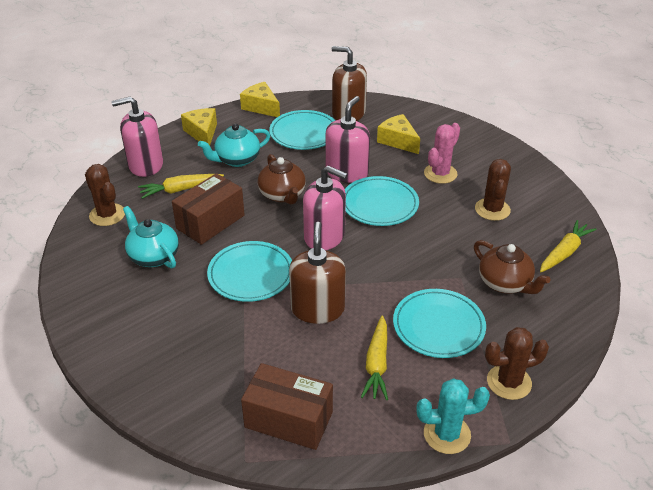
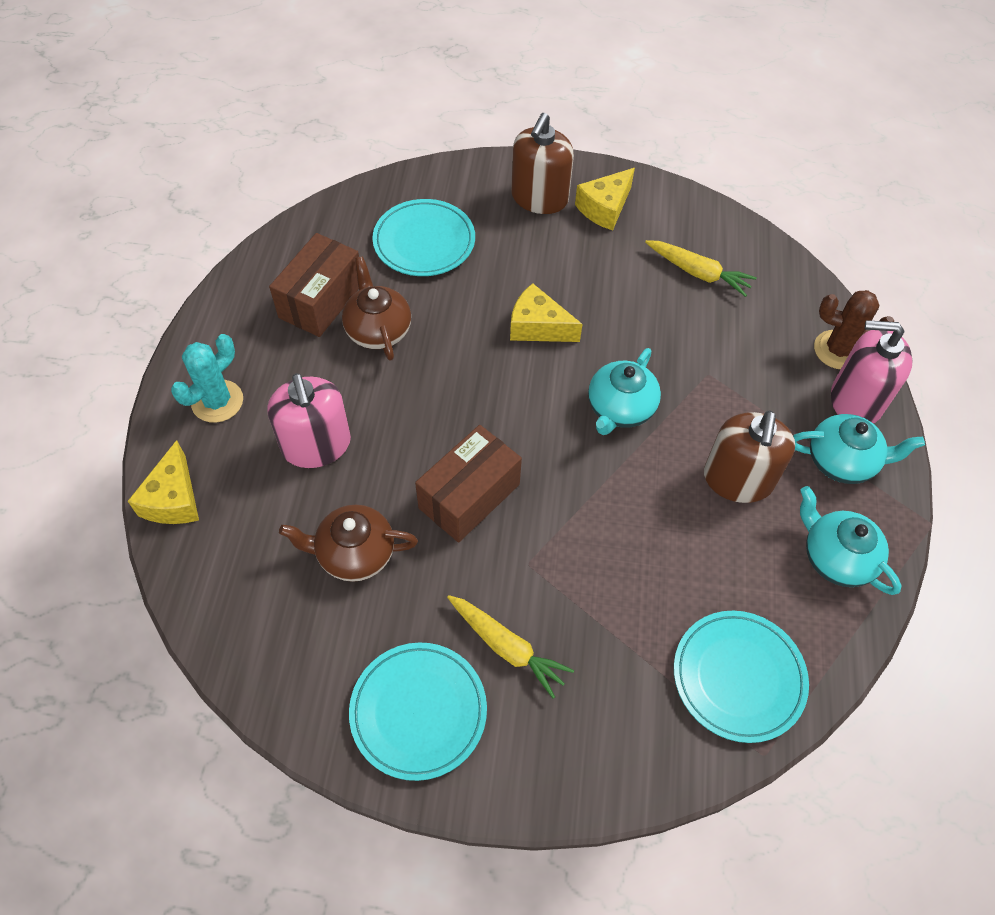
brown cactus: 3 -> 1
pink cactus: 1 -> 0
pink soap dispenser: 3 -> 2
turquoise plate: 4 -> 3
turquoise teapot: 2 -> 3
yellow carrot: 3 -> 2

